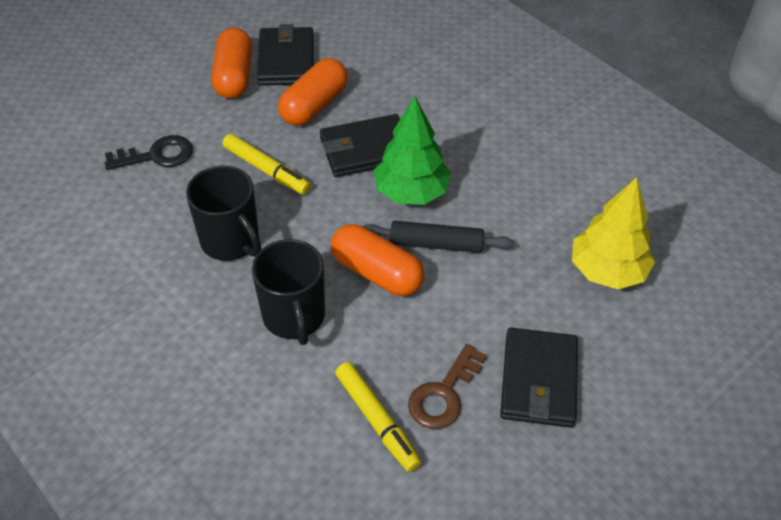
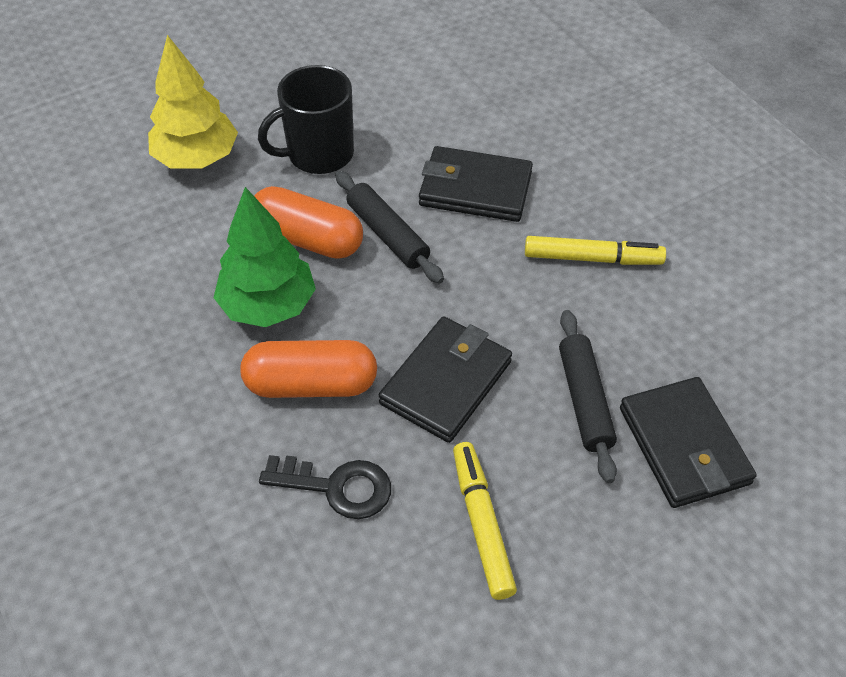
black mug: 2 -> 1
black rolling pin: 1 -> 2
brown key: 1 -> 0
orange capsule: 3 -> 2

